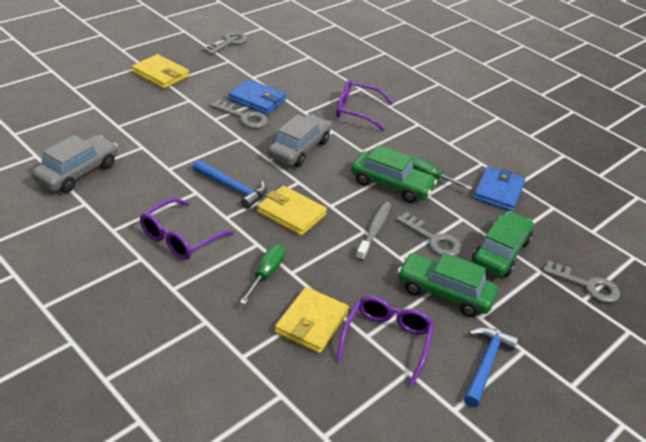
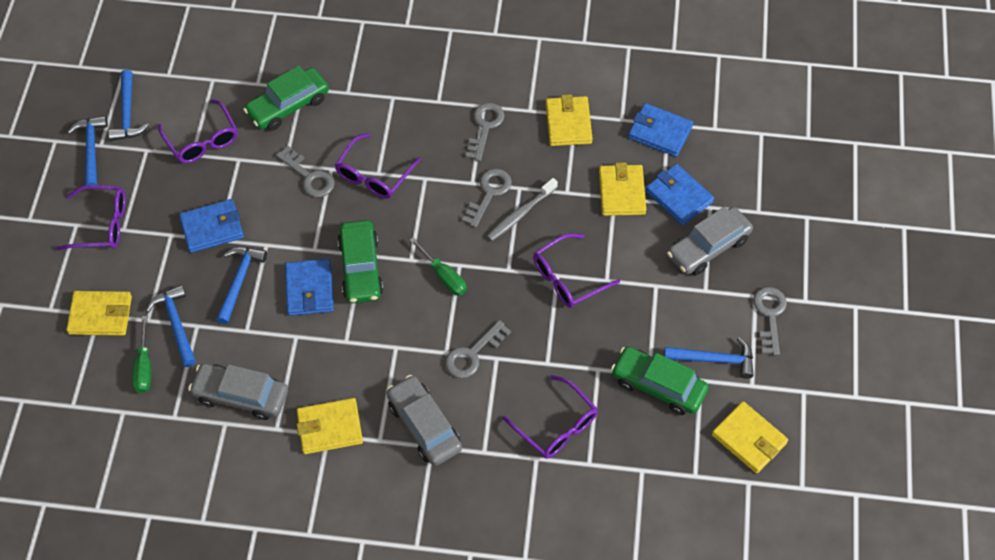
blue hammer: 2 -> 5
blue wallet: 2 -> 4
grey car: 2 -> 3
grey key: 4 -> 5
purple glasses: 3 -> 5
yellow wallet: 3 -> 5

